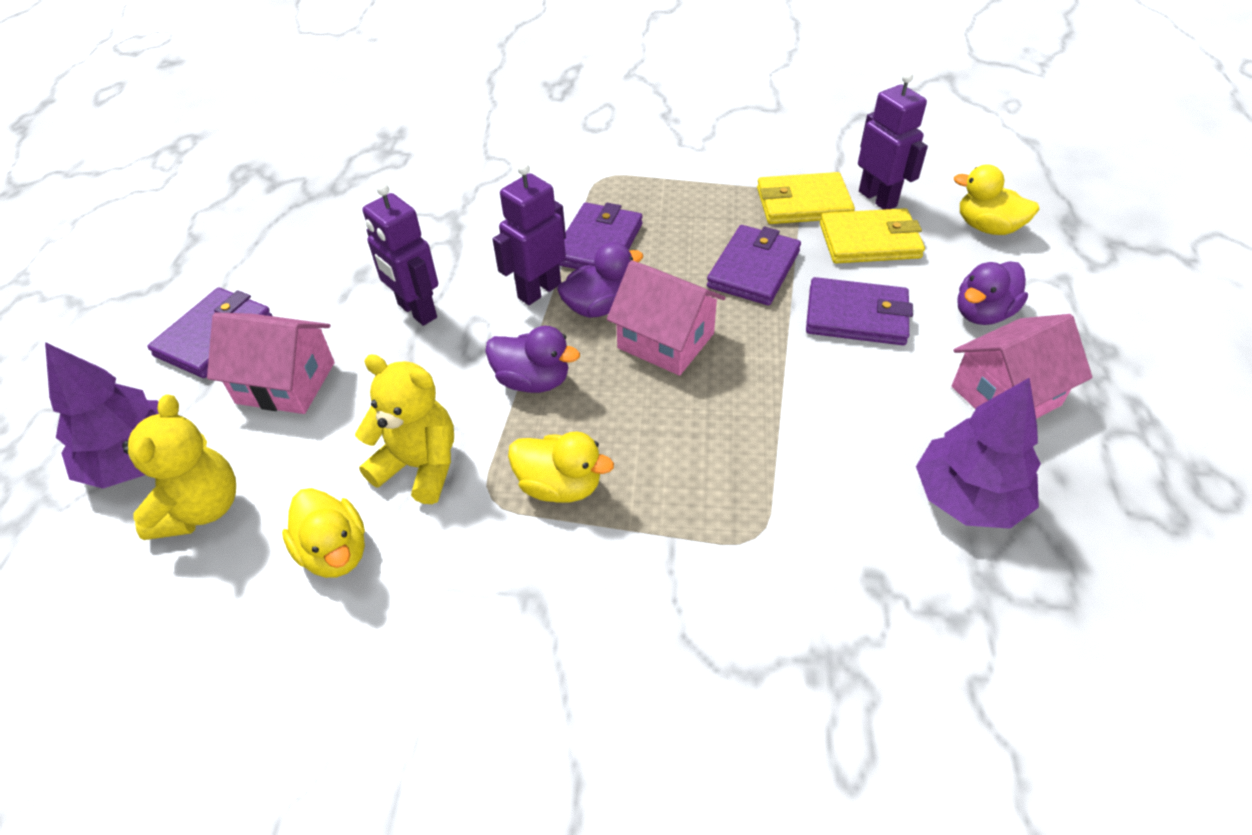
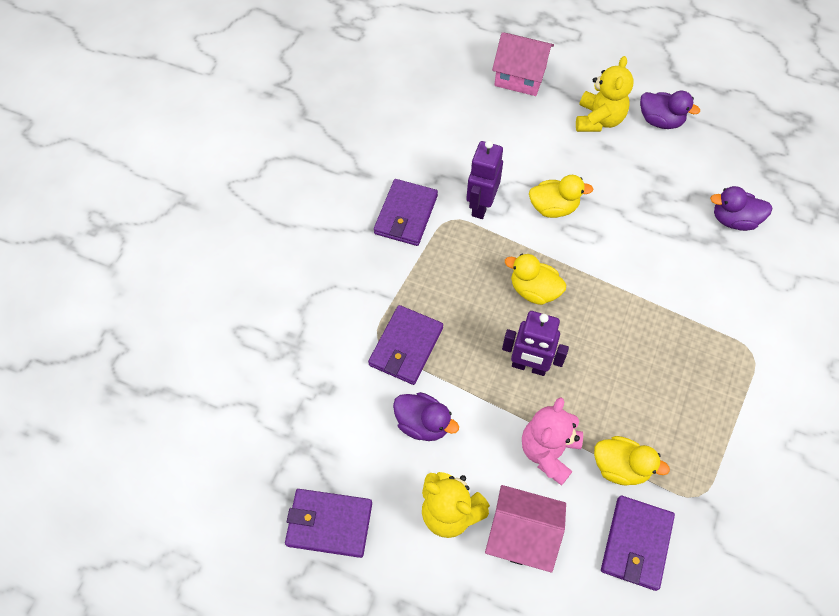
pink house: 3 -> 2
pink teddy bear: 0 -> 1
purple robot: 3 -> 2
purple tree: 2 -> 0
yellow wallet: 2 -> 0

